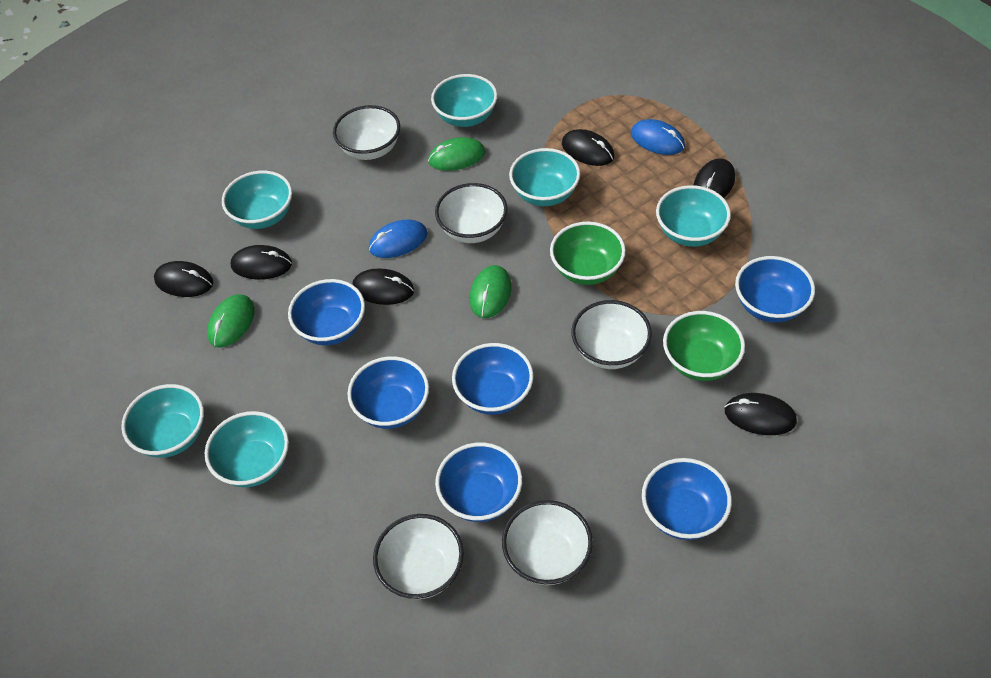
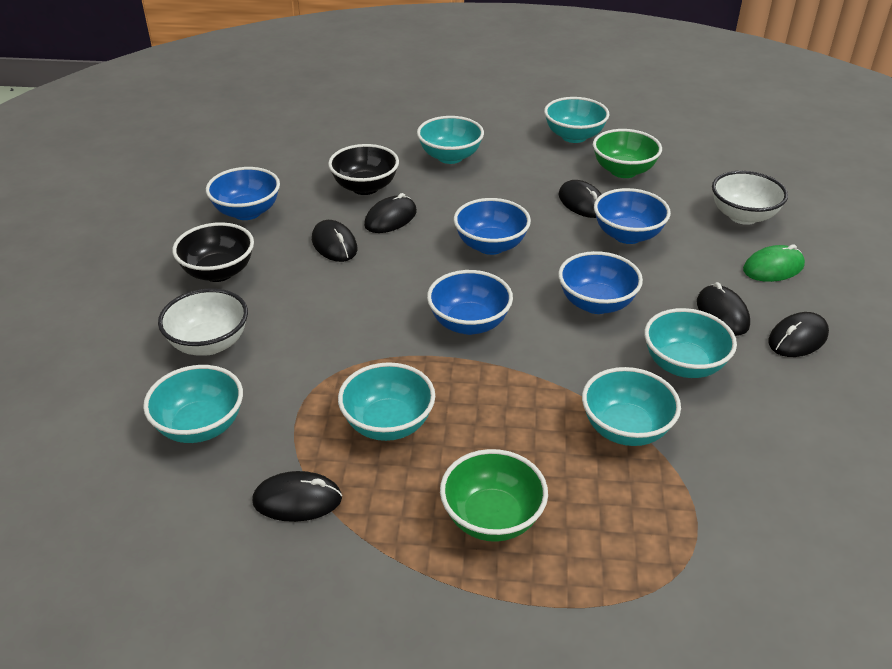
black bowl: 0 -> 2
blue bowl: 6 -> 5
blue mouse: 2 -> 0
green mouse: 3 -> 1
white bowl: 5 -> 2

